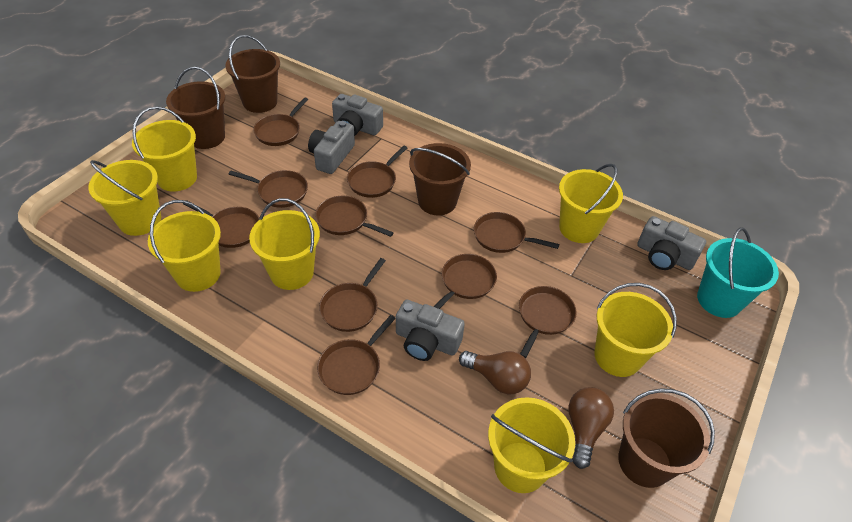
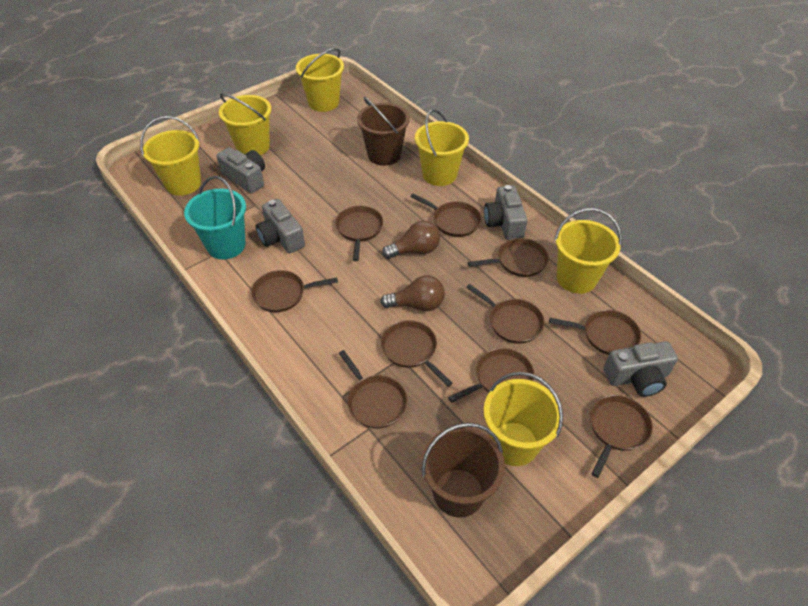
brown bucket: 4 -> 2
yellow bucket: 7 -> 6

